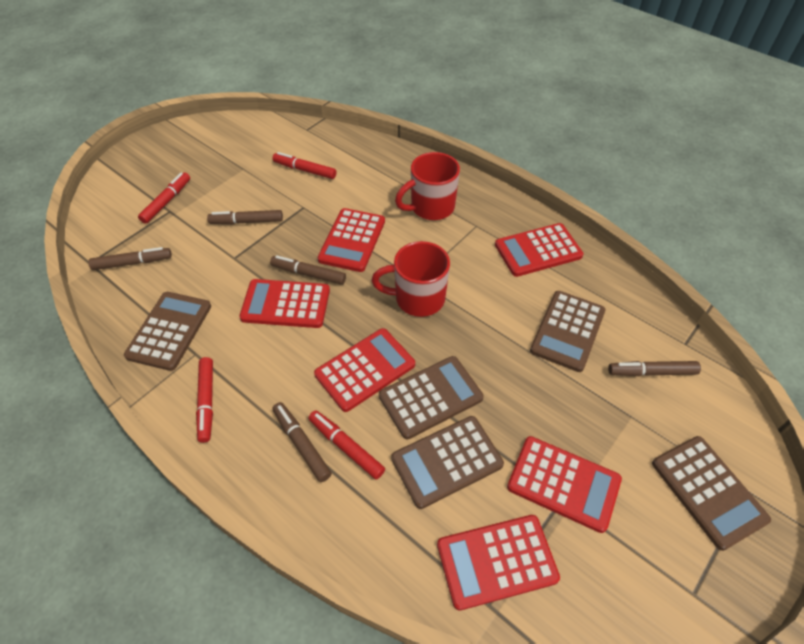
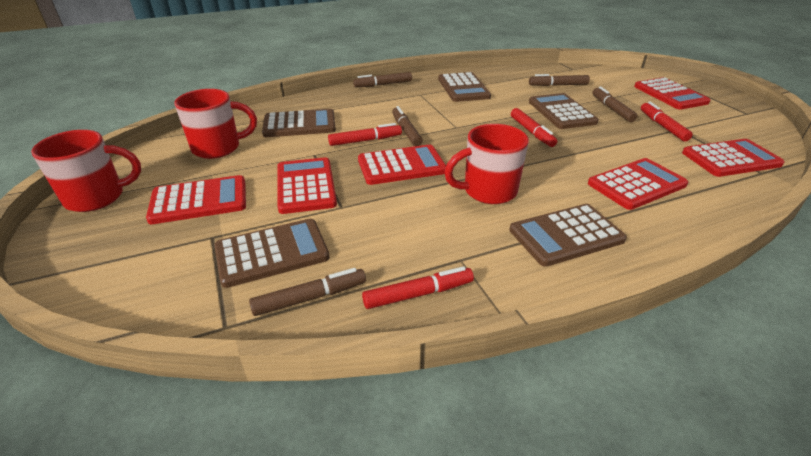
red mug: 2 -> 3

